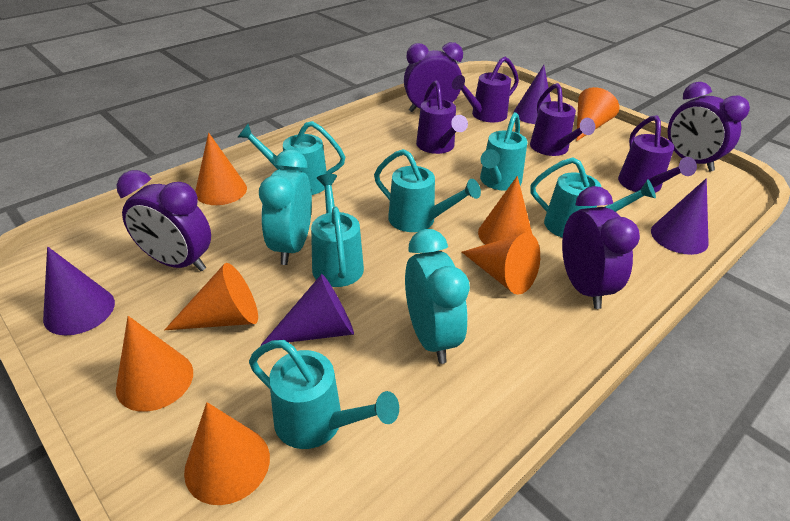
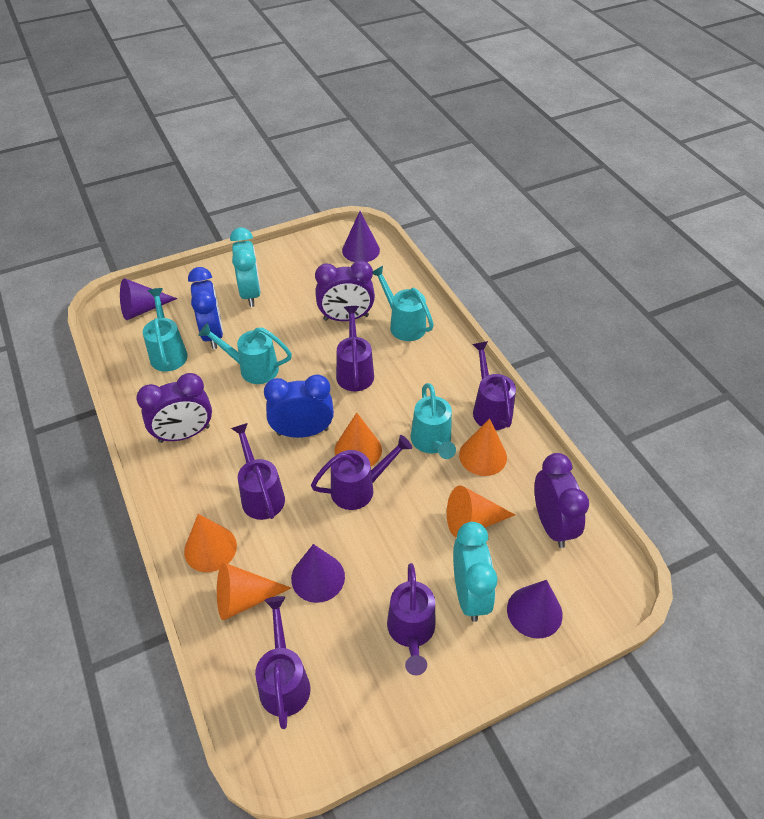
blue clock: 0 -> 2
orange cone: 7 -> 5
purple clock: 4 -> 3
purple watering can: 4 -> 6
turquoise watering can: 6 -> 4

